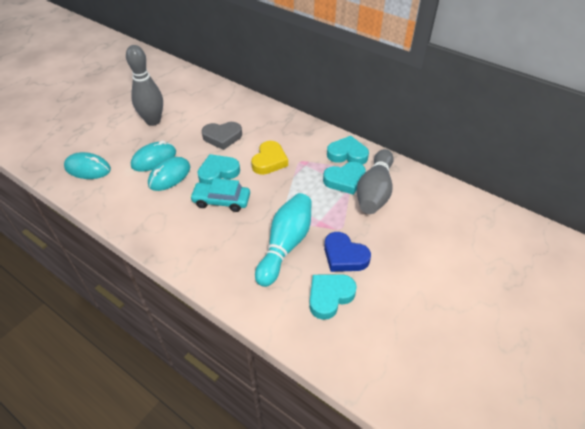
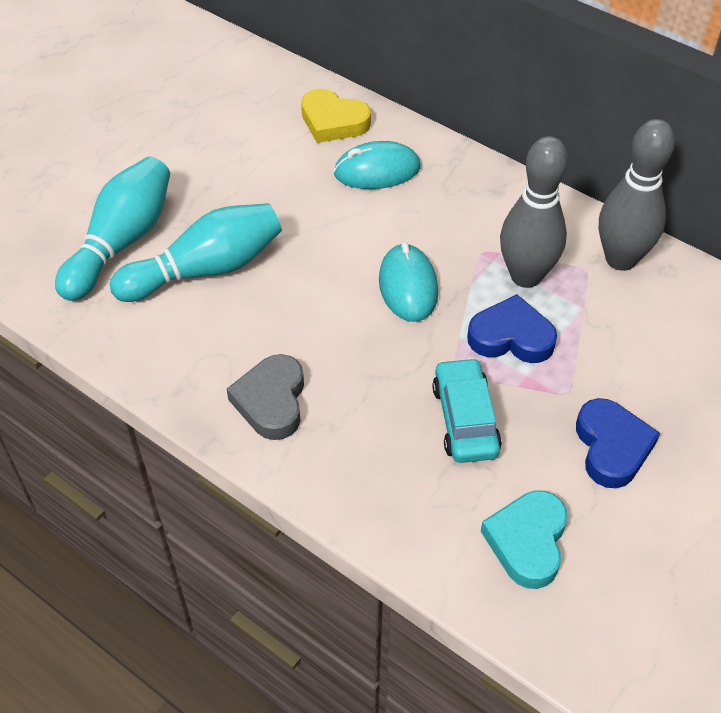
blue heart: 1 -> 2
turquoise bowling pin: 1 -> 2
turquoise heart: 4 -> 1
turquoise mouse: 3 -> 2

